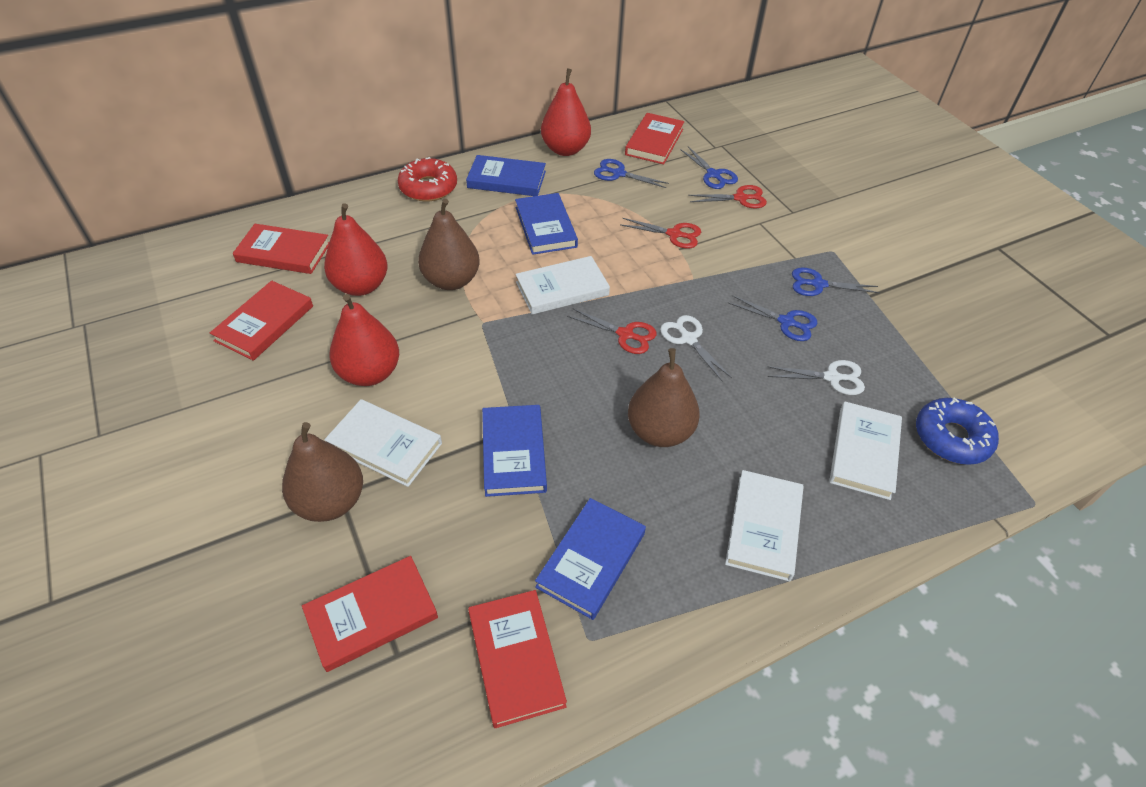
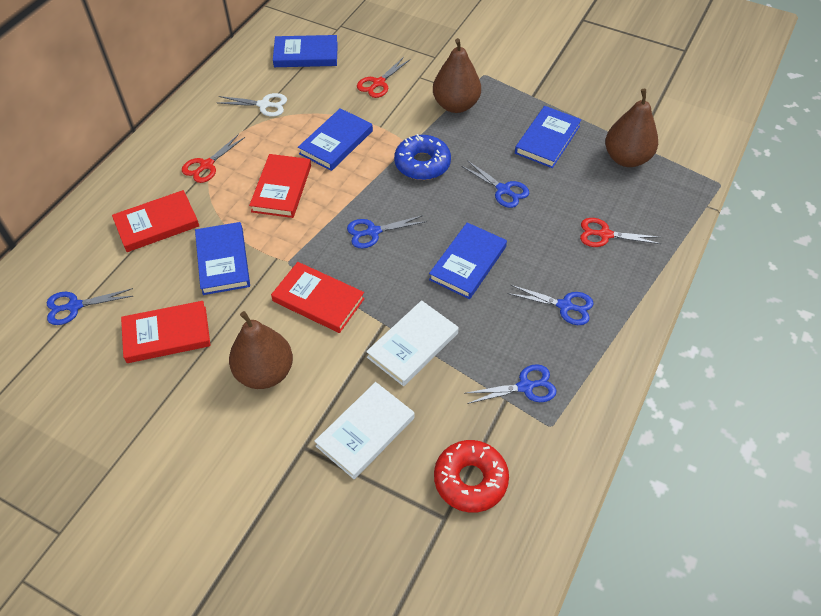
blue book: 4 -> 5
blue scissors: 4 -> 5
red book: 5 -> 4
red pear: 3 -> 0
white book: 4 -> 2
white scissors: 2 -> 1

